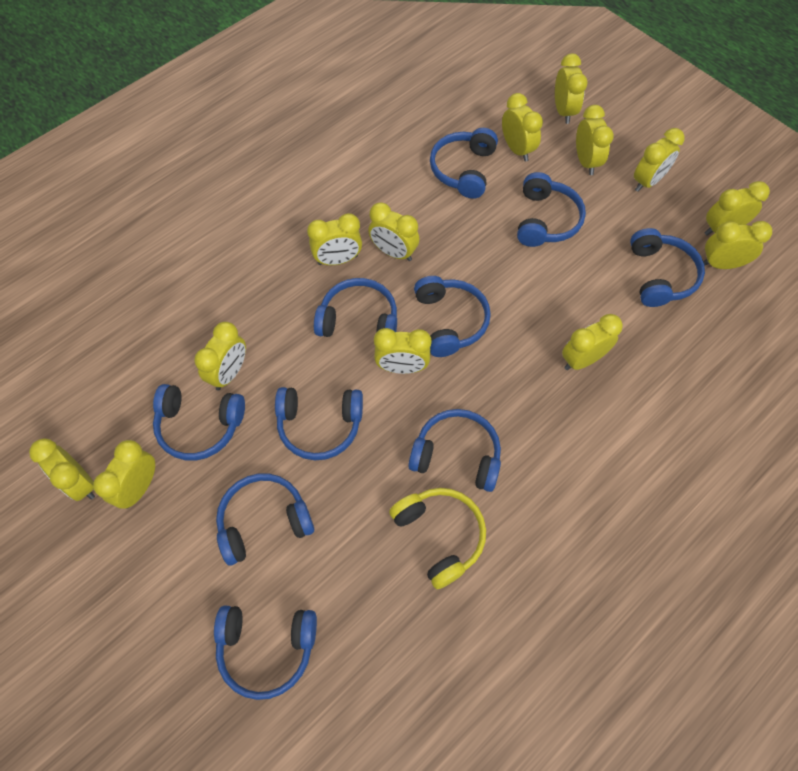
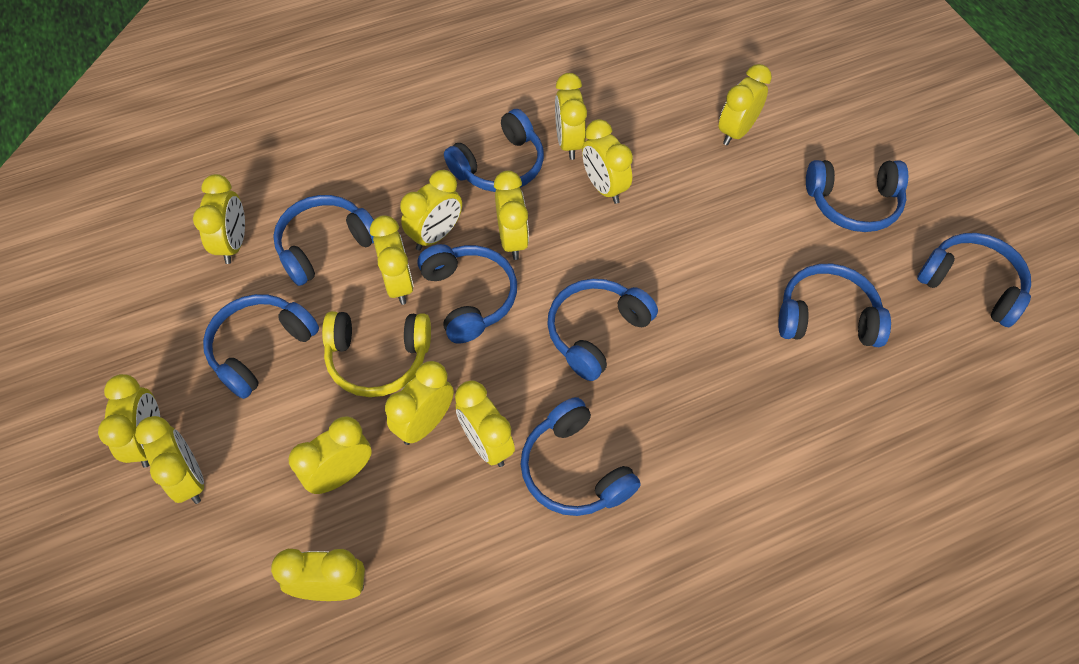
blue headphones: 10 -> 9

